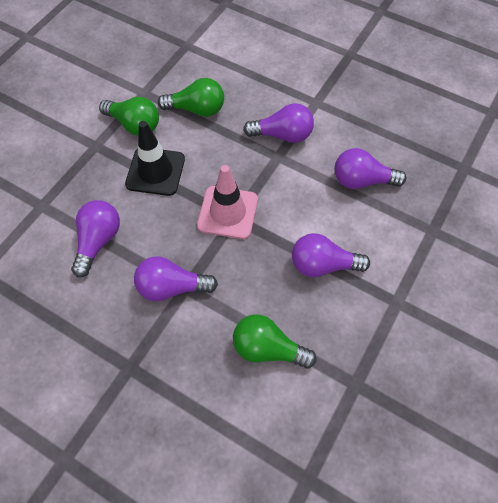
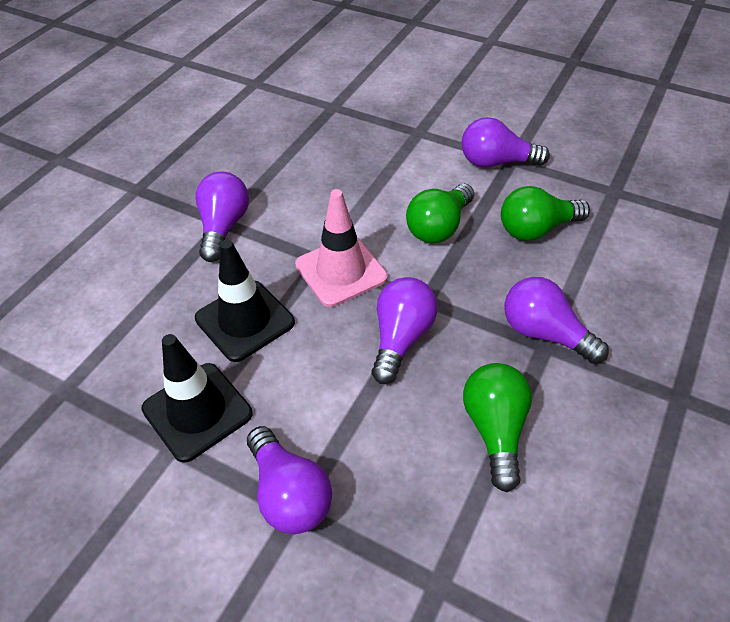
black traffic cone: 1 -> 2

